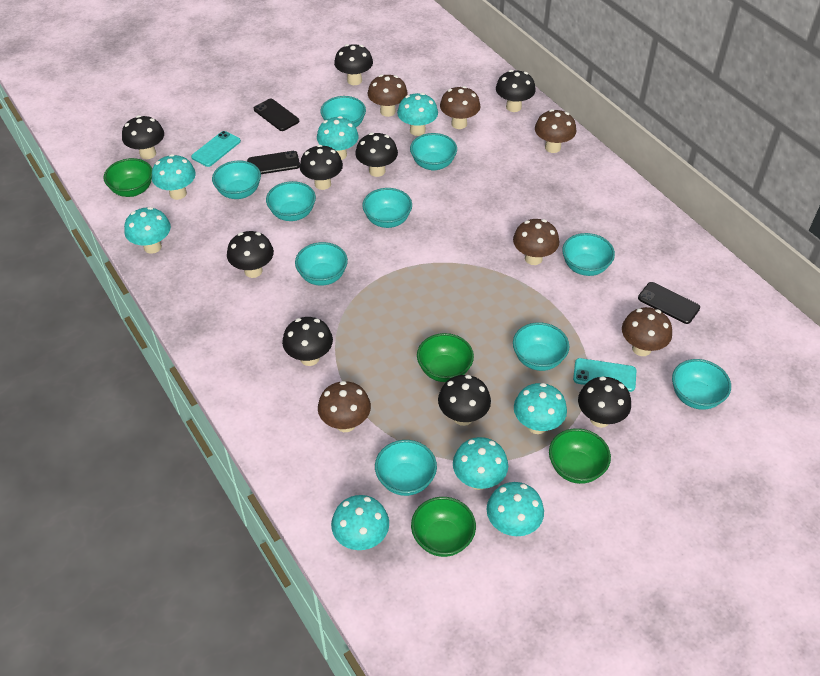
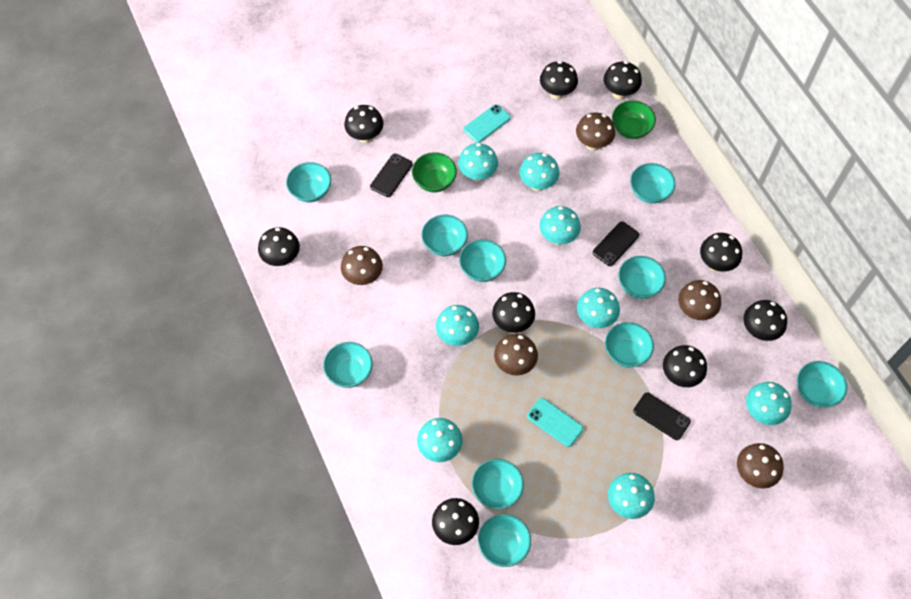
brown mushroom: 6 -> 5
green bowl: 4 -> 2

